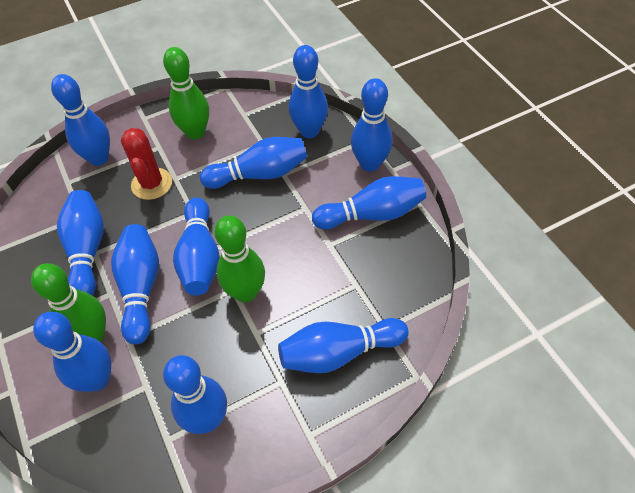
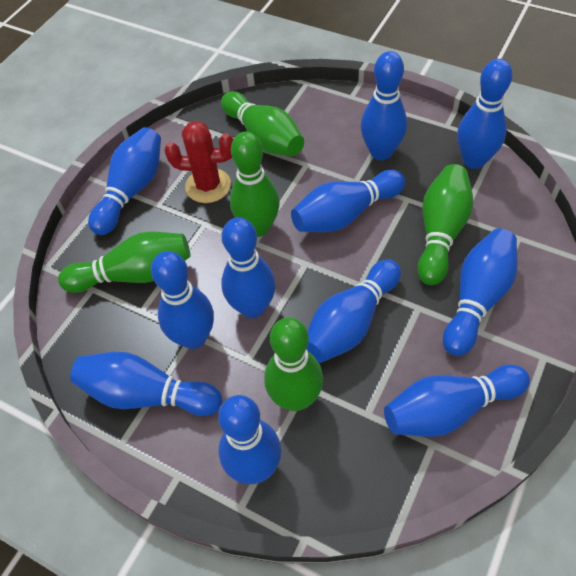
green bowling pin: 3 -> 5

